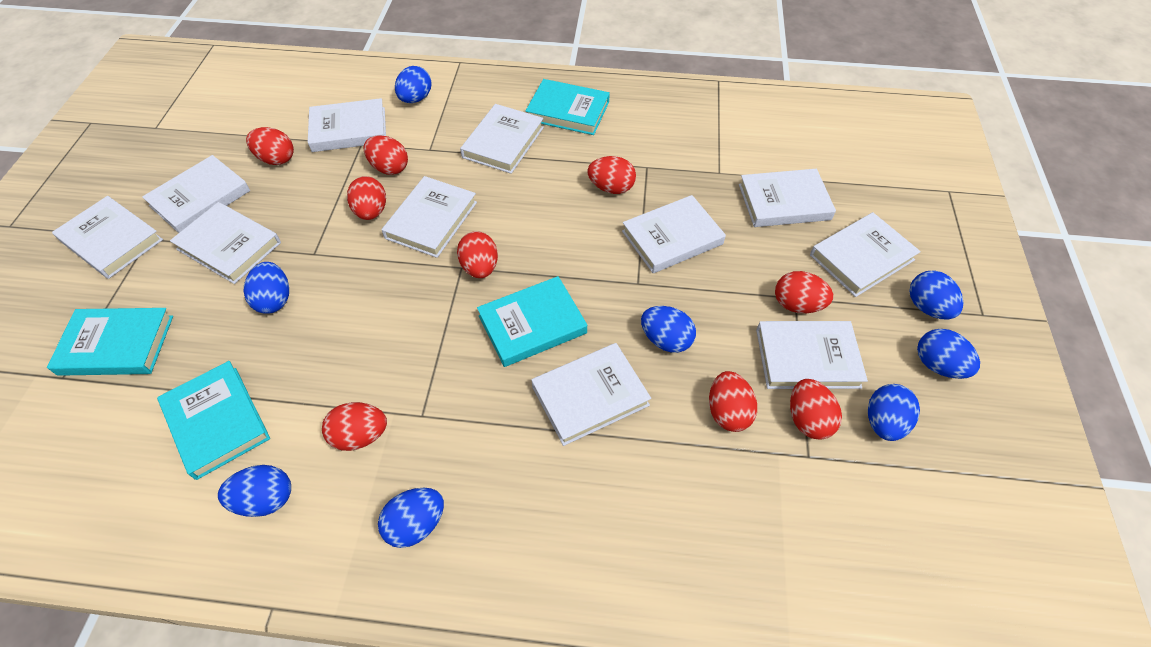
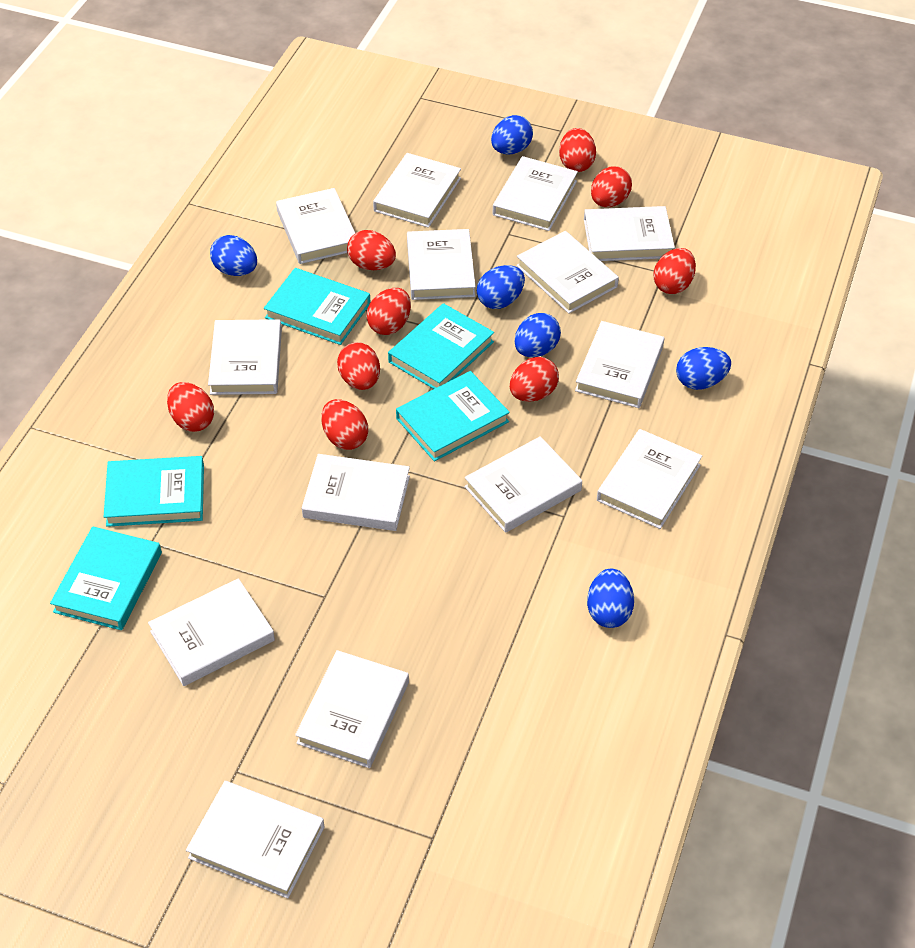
blue egg: 8 -> 6
turquoise book: 4 -> 5
white book: 11 -> 14

